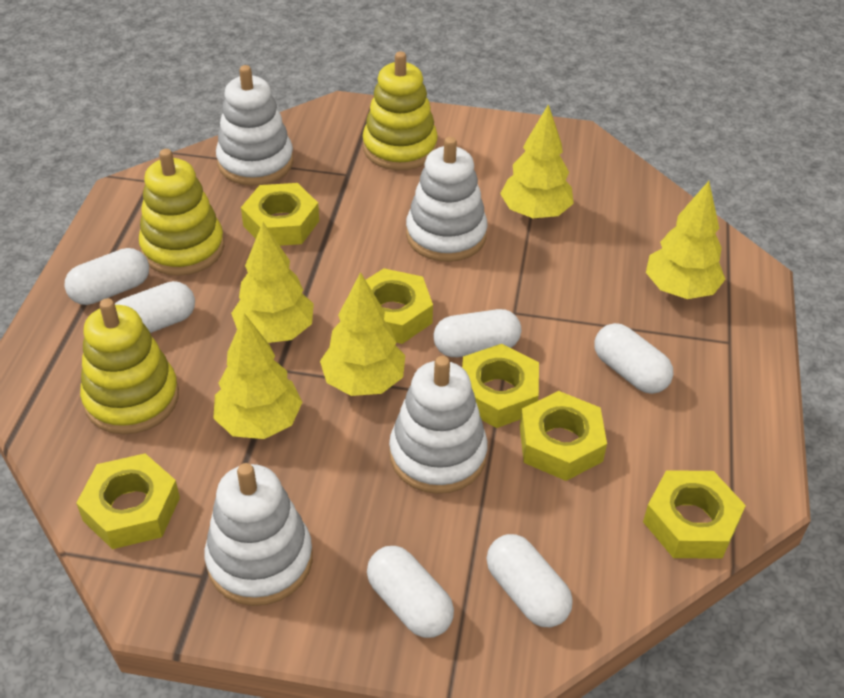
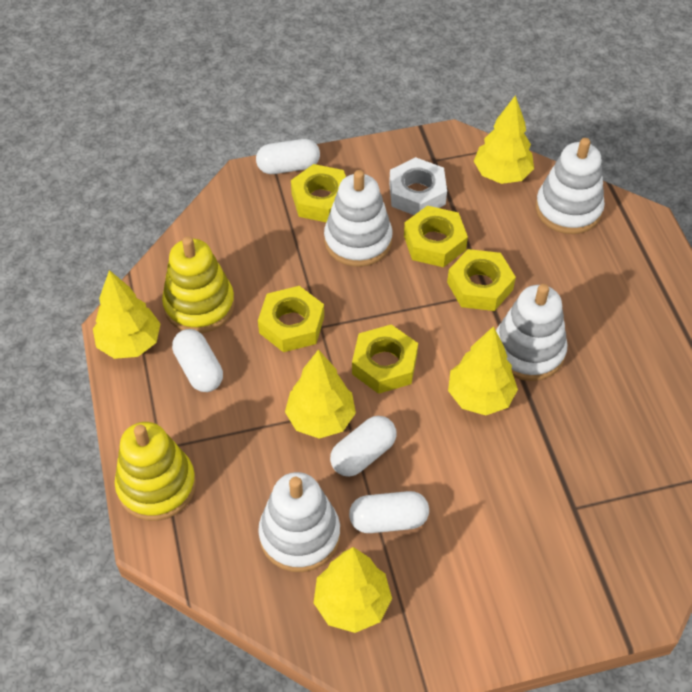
white capsule: 6 -> 4
white nut: 0 -> 1
yellow nut: 6 -> 5
yellow stacking toy: 3 -> 2

